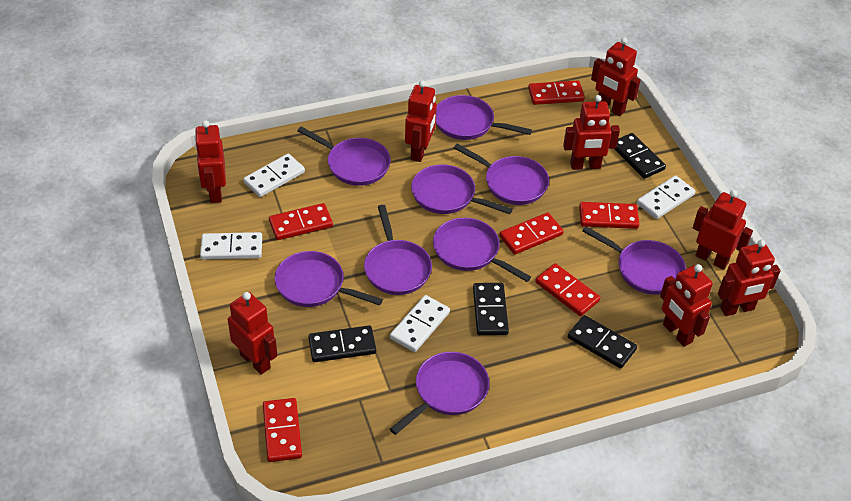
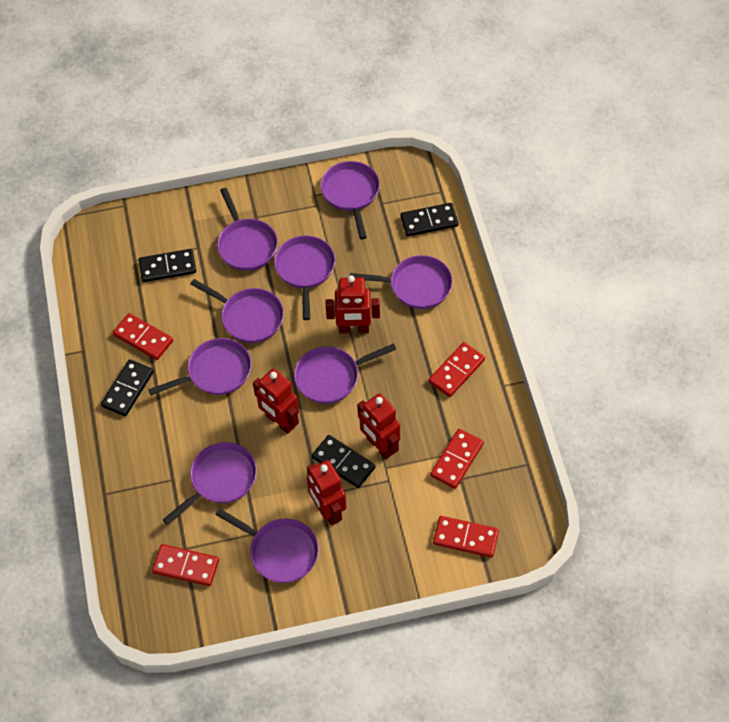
red domino: 6 -> 5
red robot: 8 -> 4
white domino: 4 -> 0

